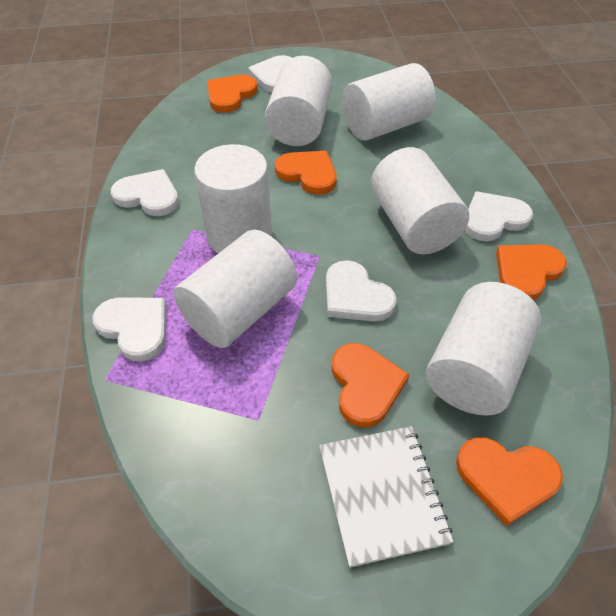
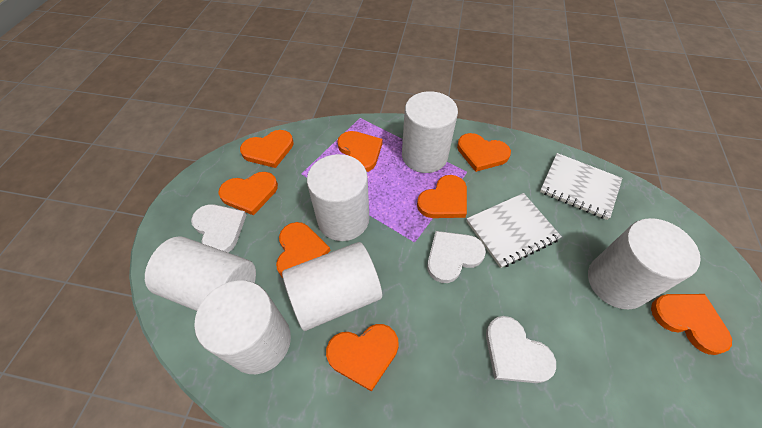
orange heart: 5 -> 8
white heart: 5 -> 3
white notebook: 1 -> 2

